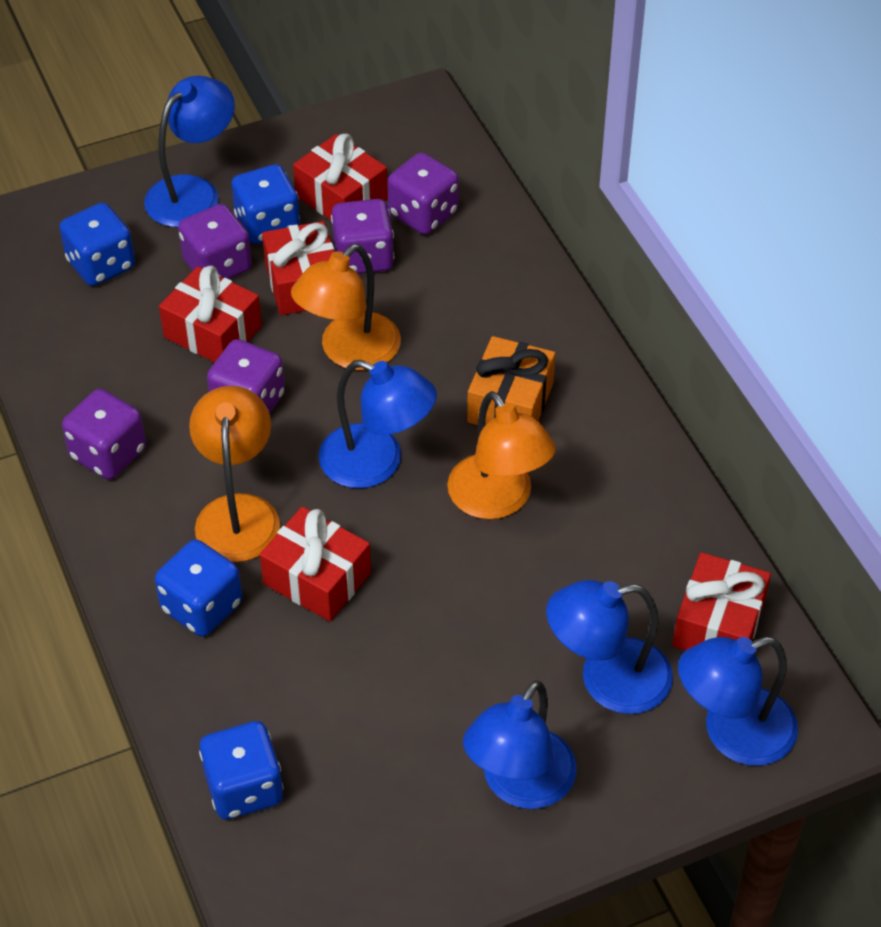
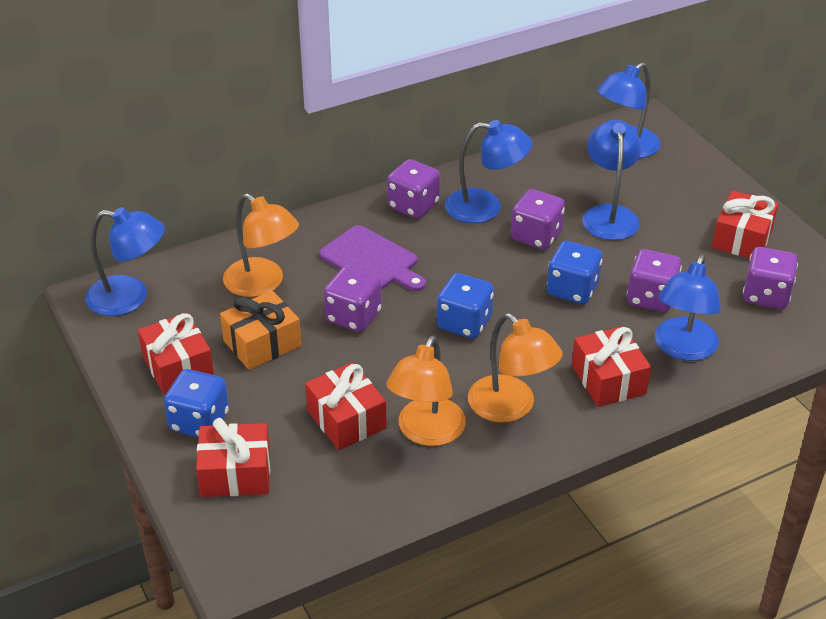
blue dice: 4 -> 3
purple cutting board: 0 -> 1

